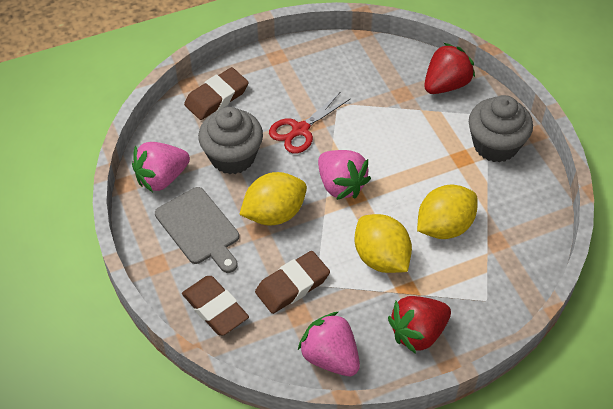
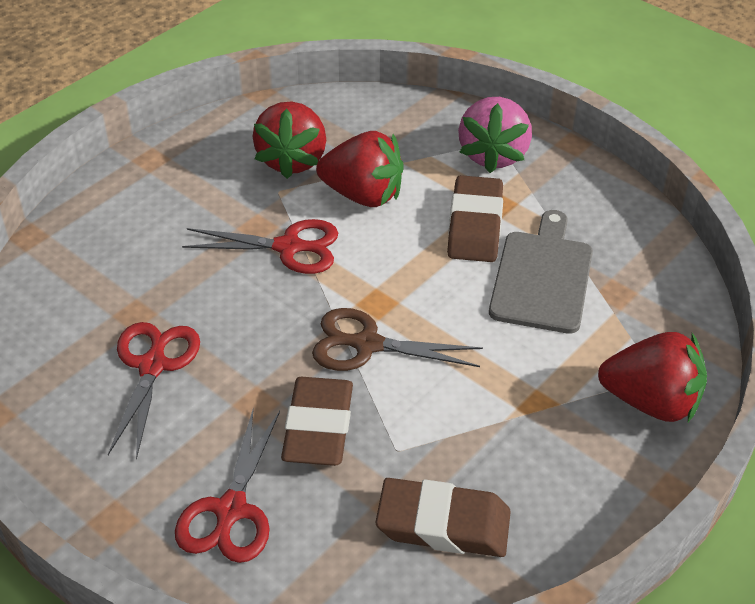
brown scissors: 0 -> 1
grey cupcake: 2 -> 0
pink strawberry: 3 -> 1
red scissors: 1 -> 3
red strawberry: 2 -> 3
yellow lemon: 3 -> 0

